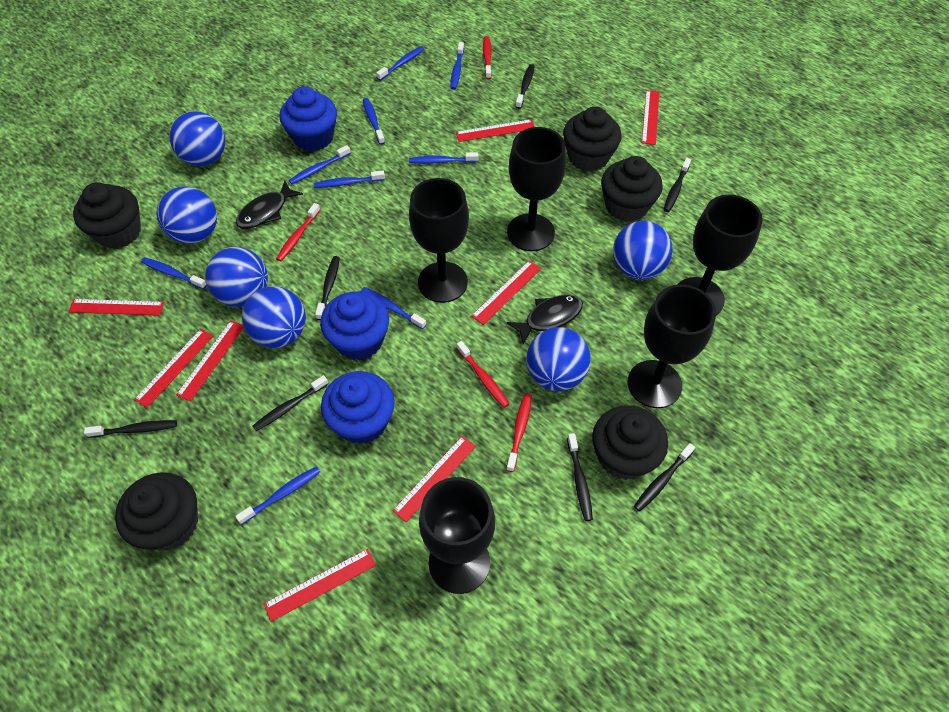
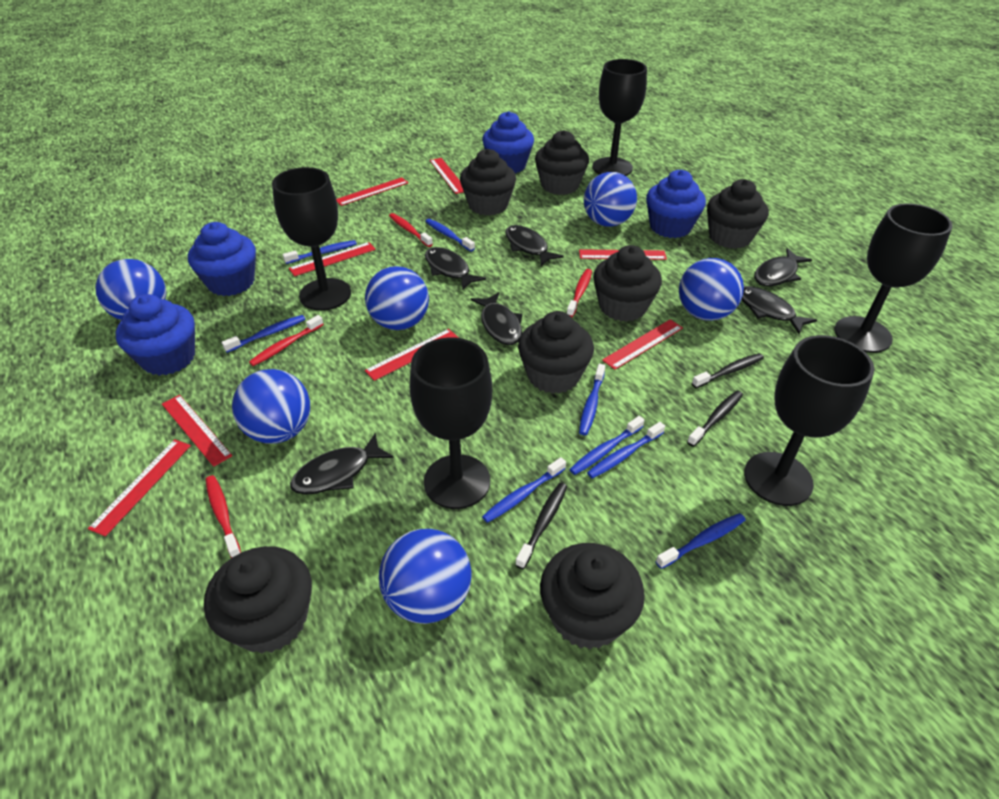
black cupcake: 5 -> 7
black fish: 2 -> 6
black toothbrush: 7 -> 3
blue cupcake: 3 -> 4
blue toothbrush: 9 -> 8

